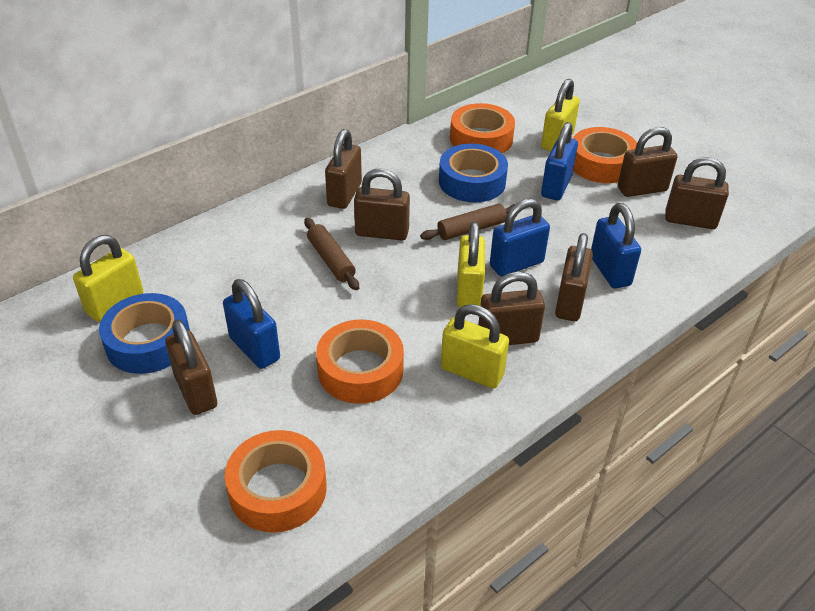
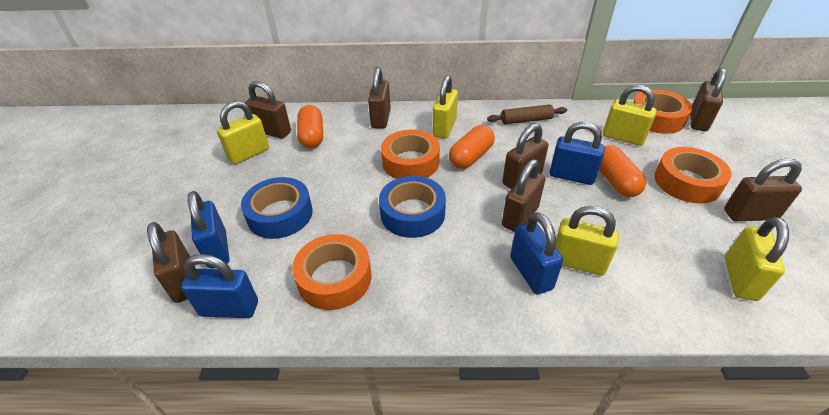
brown rolling pin: 2 -> 1
orange capsule: 0 -> 3
yellow padlock: 4 -> 5

